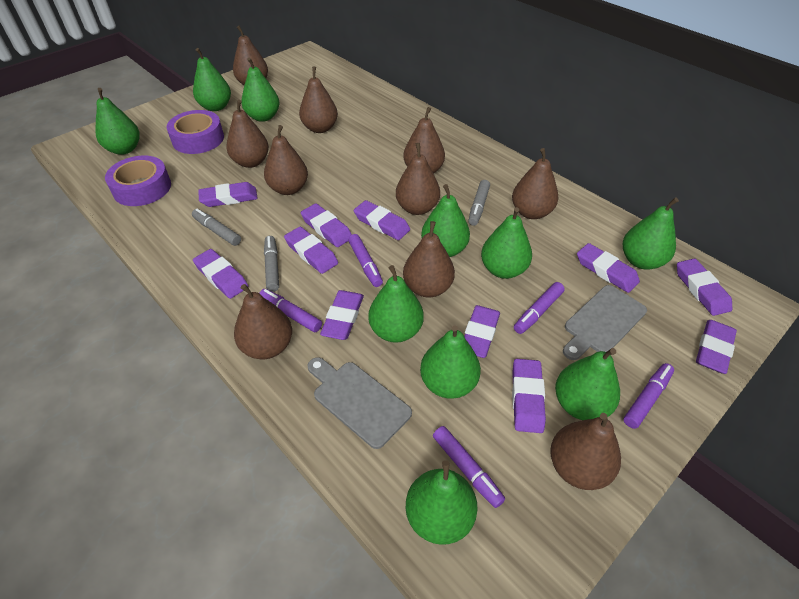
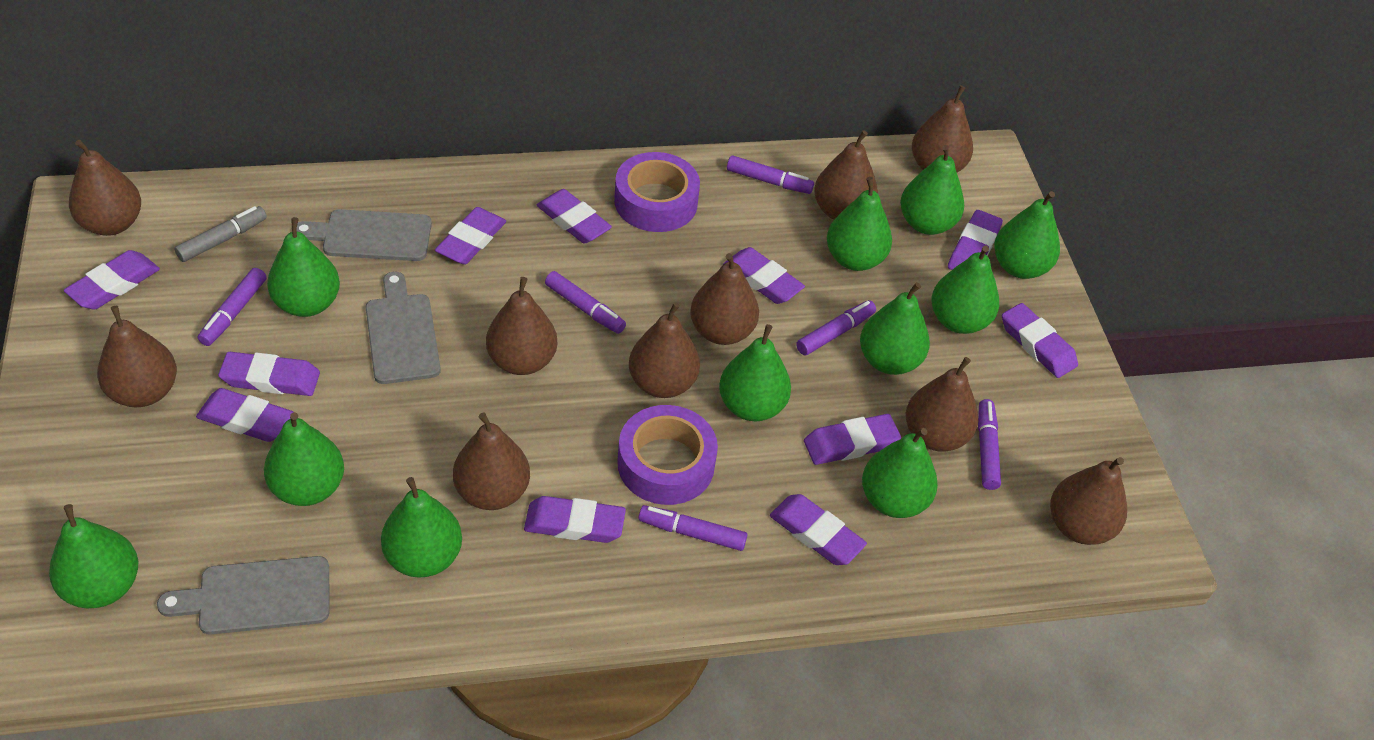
green pear: 10 -> 11
grey cutting board: 2 -> 3
grey marker: 3 -> 1
purple marker: 5 -> 6

